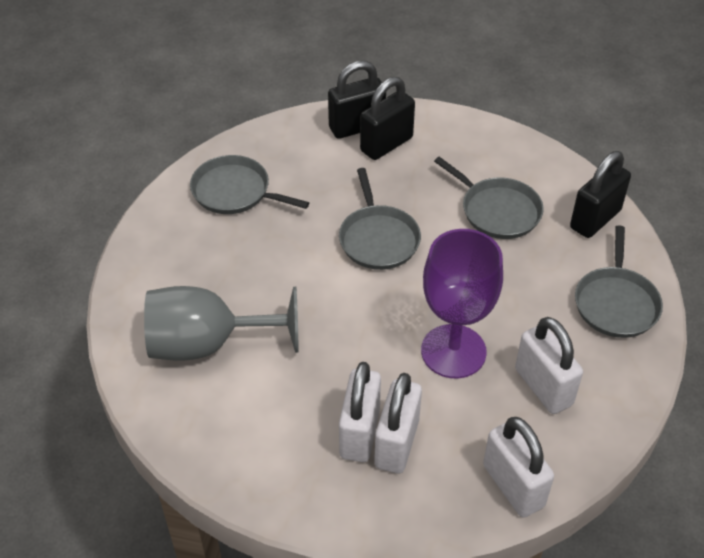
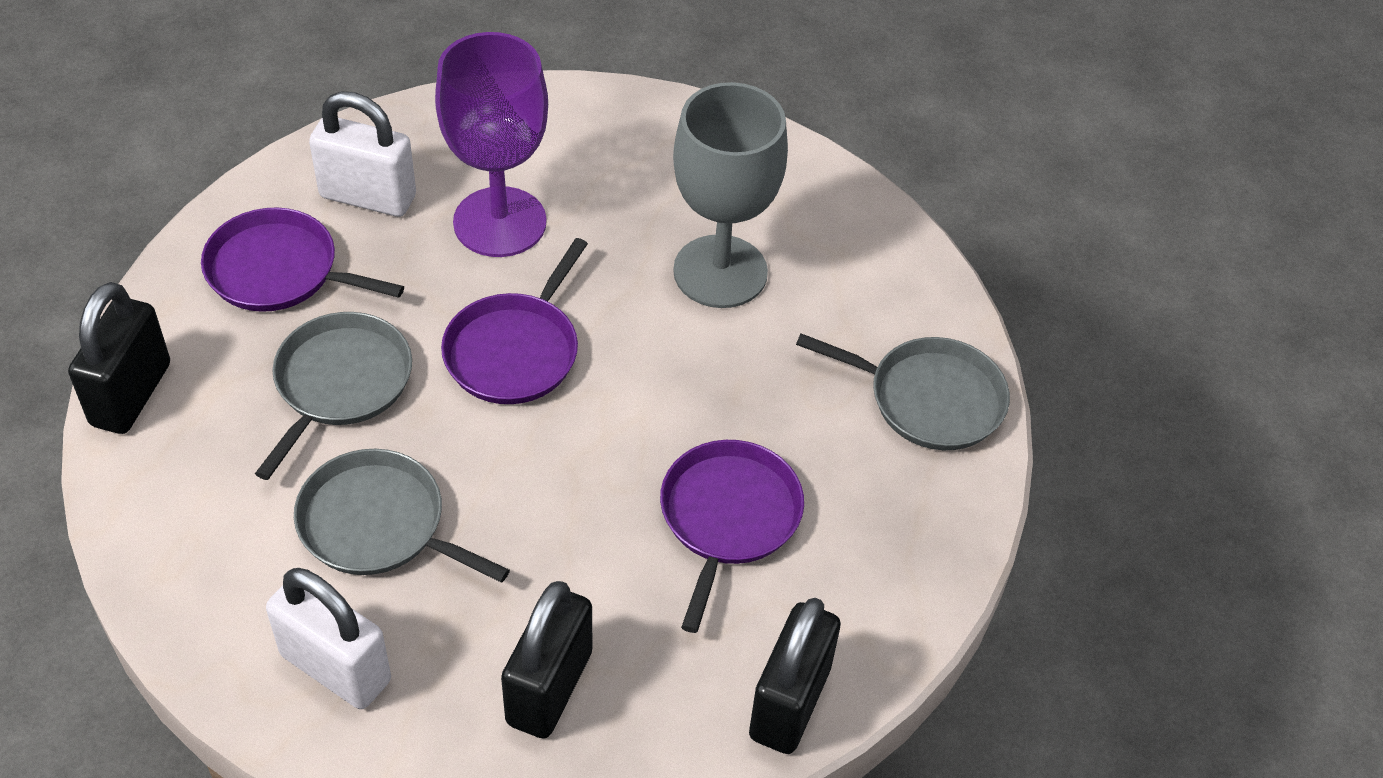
grey pan: 4 -> 3
purple pan: 0 -> 3
white padlock: 4 -> 2

